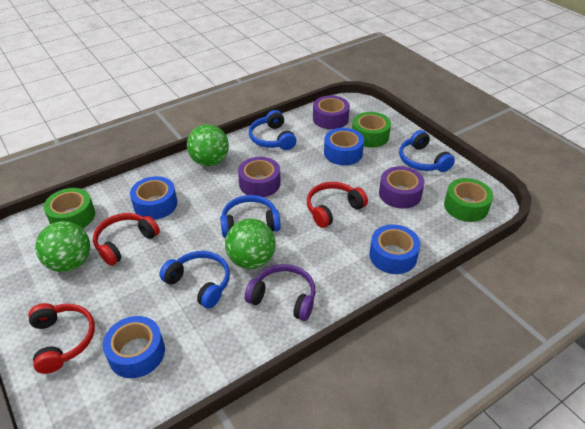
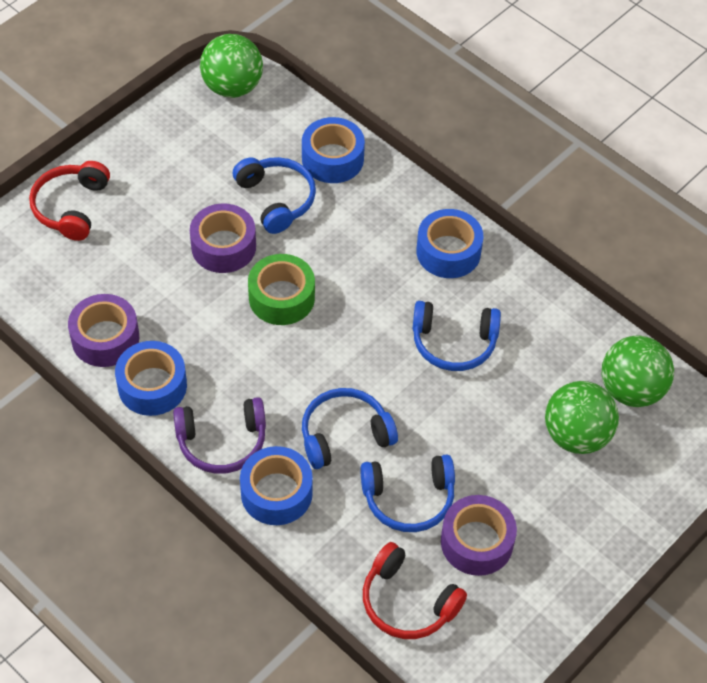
green tape: 3 -> 1
red headphones: 3 -> 2

